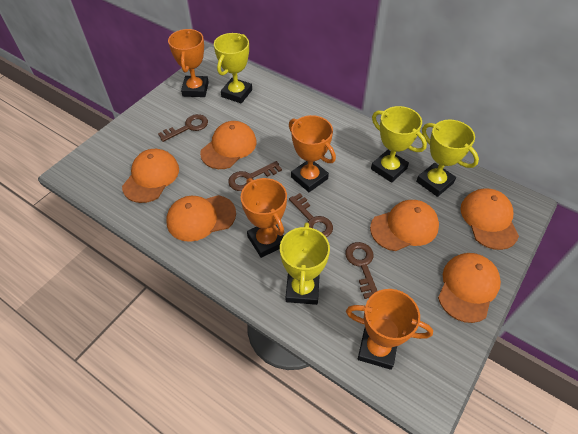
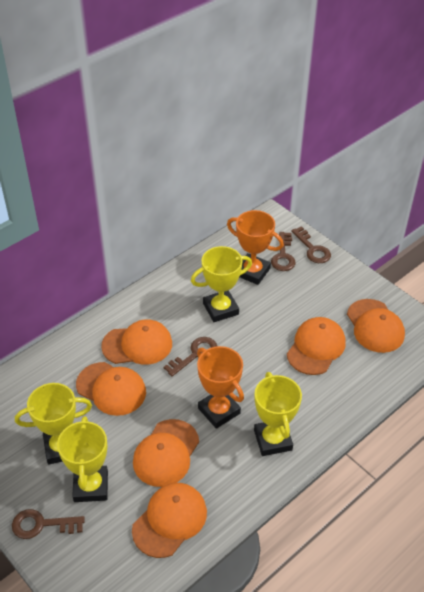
orange trophy: 4 -> 2

